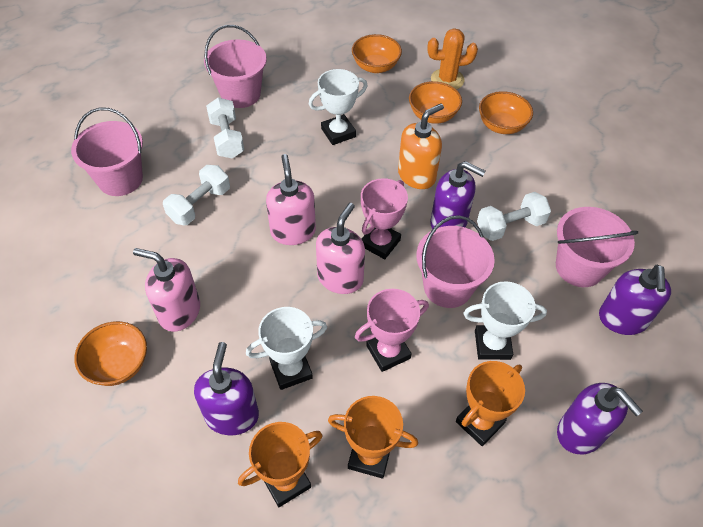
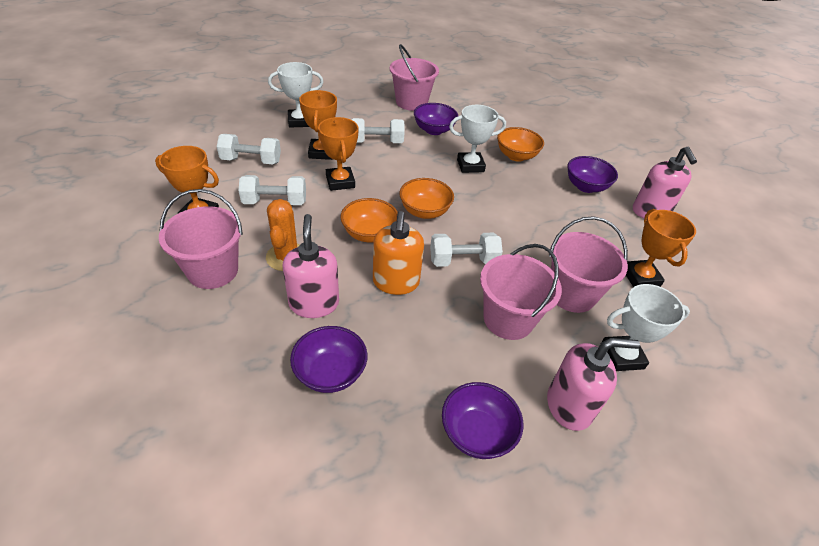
orange bowl: 4 -> 3
orange trophy: 3 -> 4
pink trophy: 2 -> 0
purple bowl: 0 -> 4
purple soap dispenser: 4 -> 0
white dumbbell: 3 -> 4

